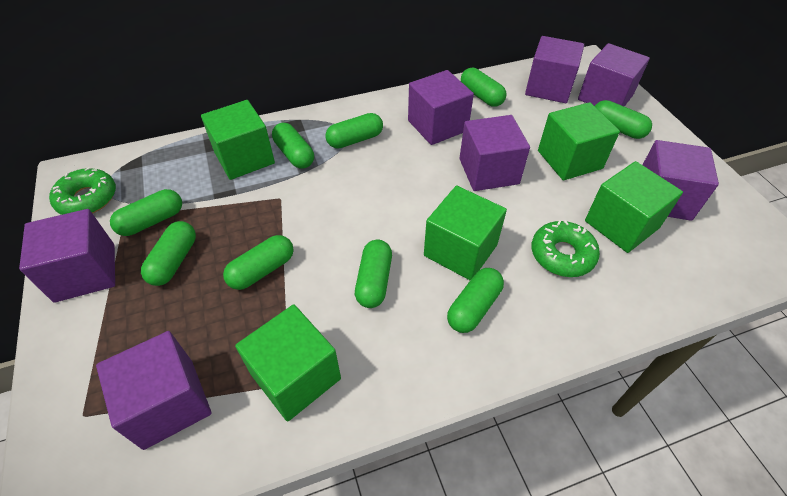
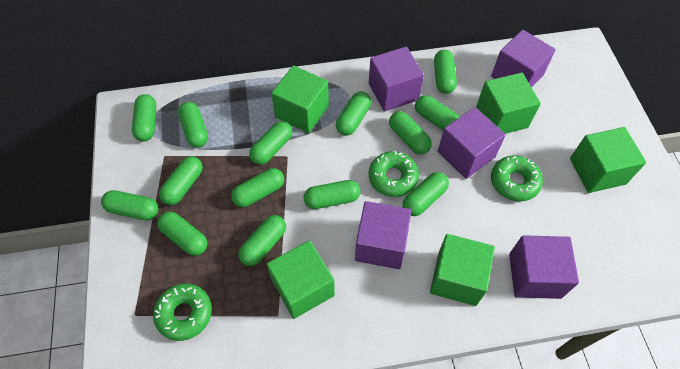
green capsule: 9 -> 14
green donut: 2 -> 3
purple cube: 7 -> 5

